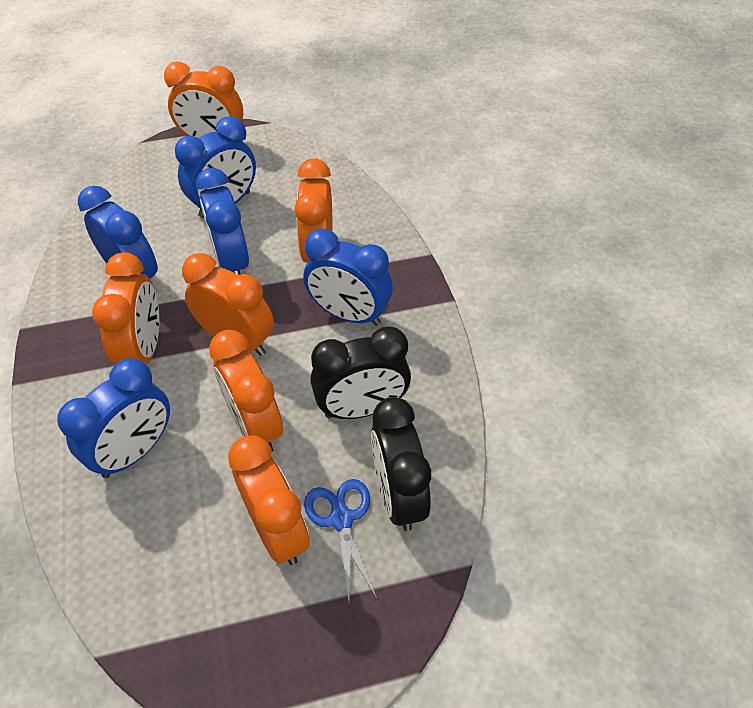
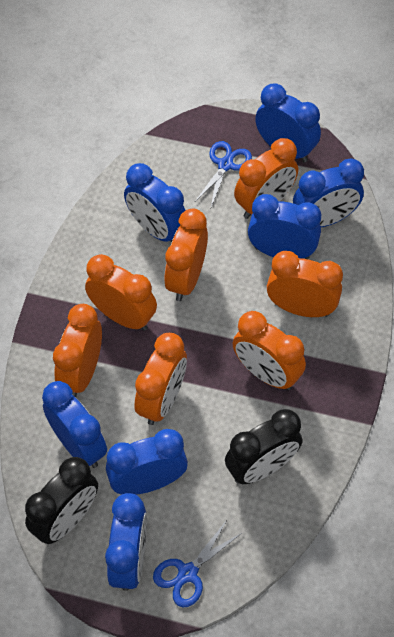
blue clock: 5 -> 7
blue scissors: 1 -> 2
orange clock: 6 -> 7

